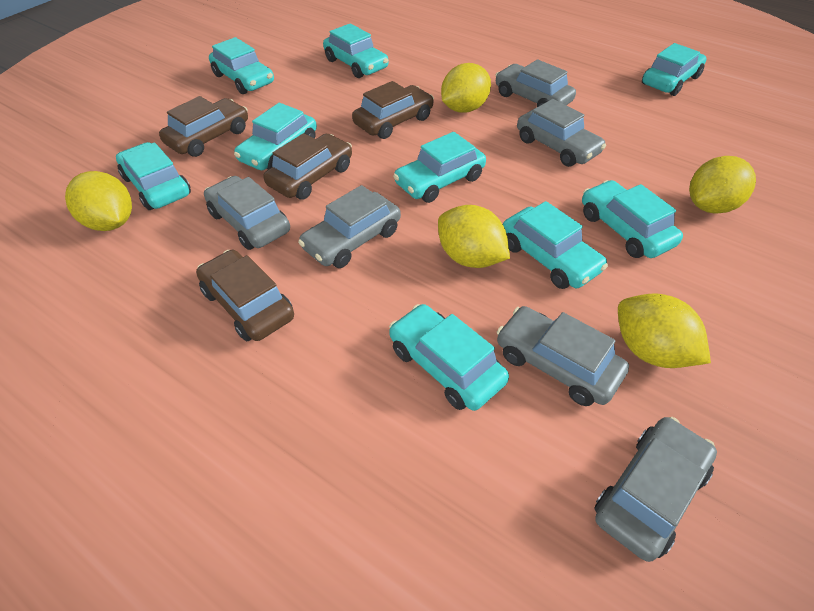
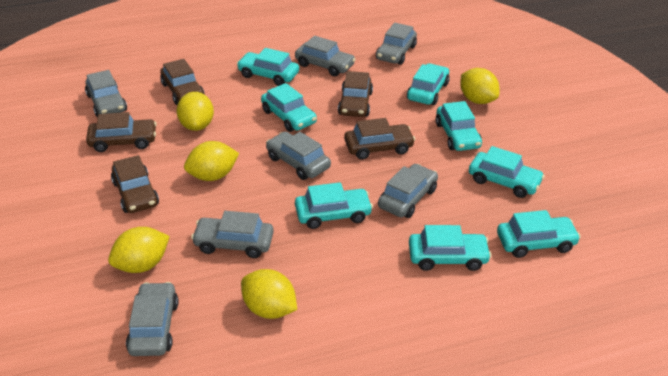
brown car: 4 -> 5
grey car: 6 -> 7
turquoise car: 9 -> 8

